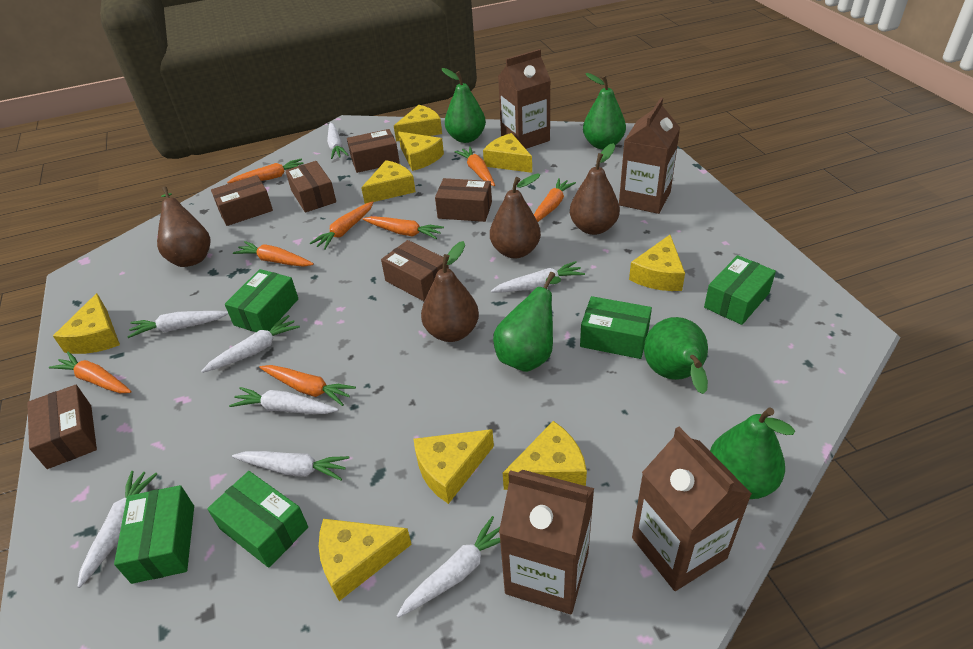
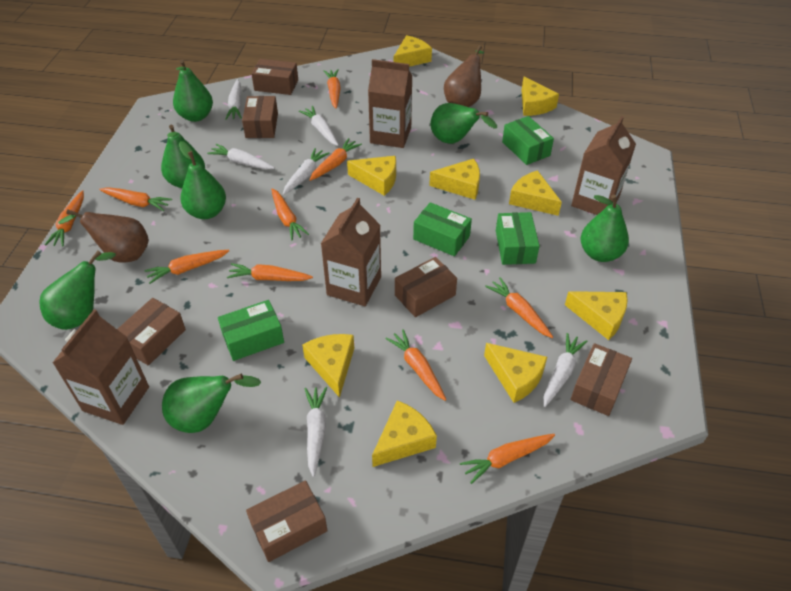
brown pear: 4 -> 2
green box: 5 -> 4
green pear: 5 -> 7
orange carrot: 8 -> 10
white carrot: 8 -> 6

